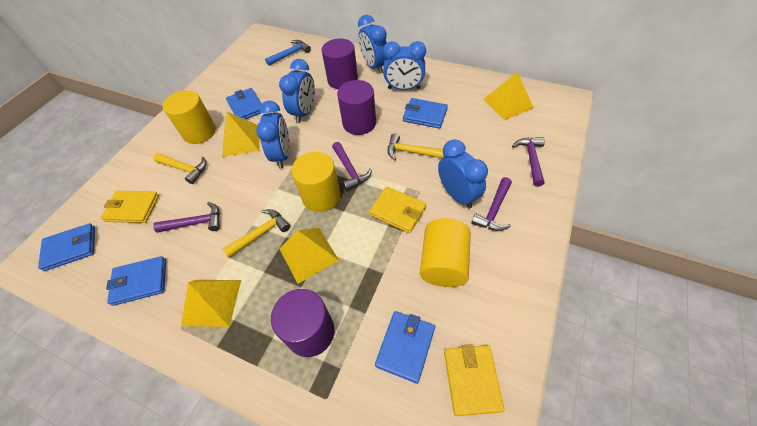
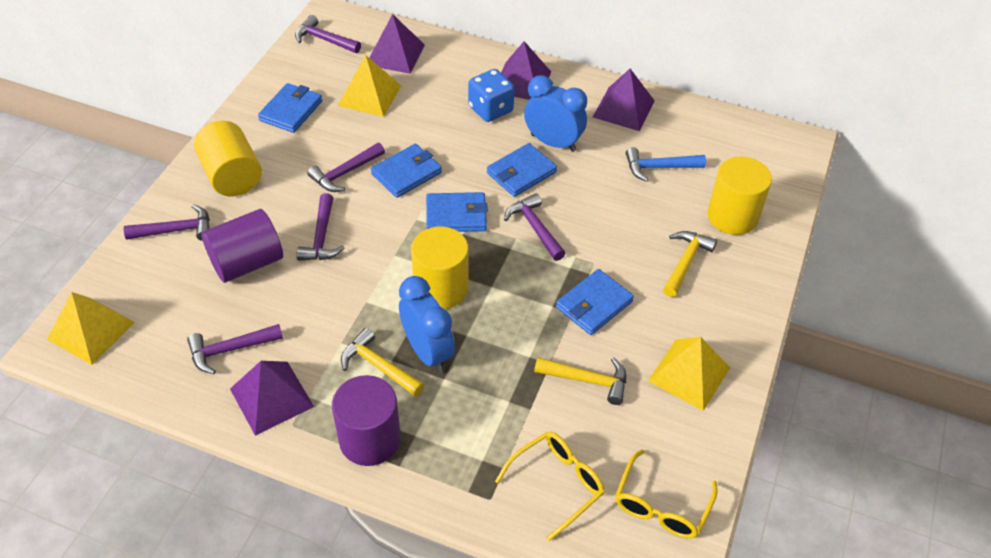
blue clock: 5 -> 2
blue dice: 0 -> 1
purple cylinder: 3 -> 2
purple hammer: 4 -> 6
purple pyramid: 0 -> 4
yellow glasses: 0 -> 2
yellow pyramid: 4 -> 3
yellow wallet: 3 -> 0

